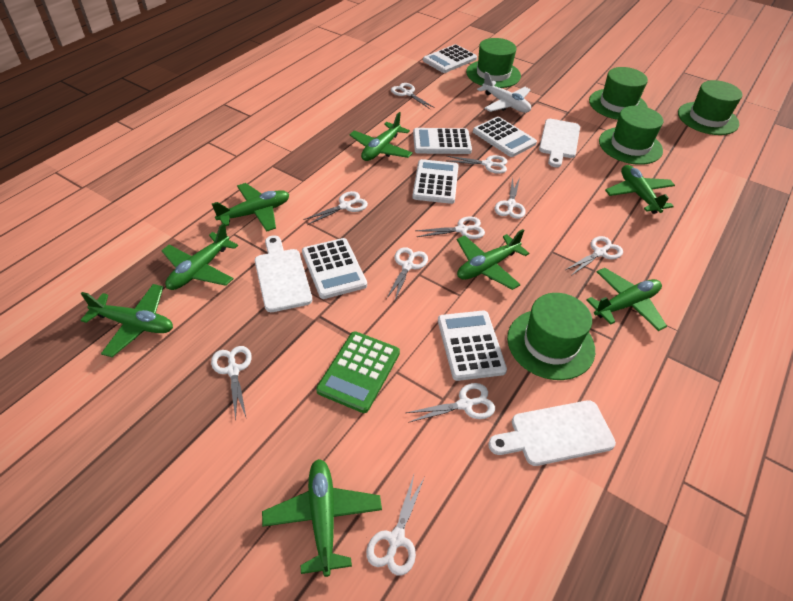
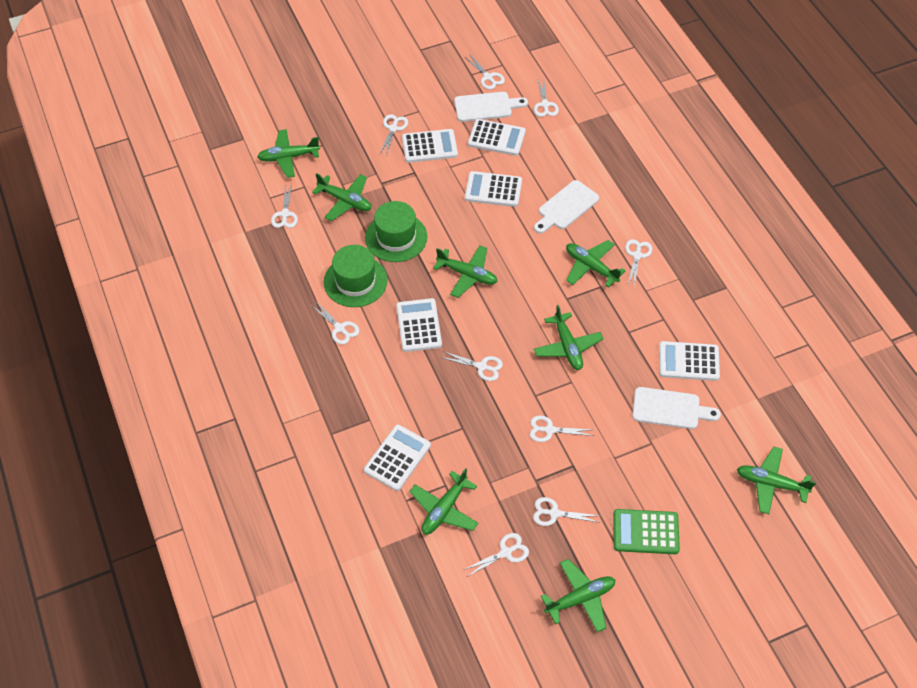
green hat: 5 -> 2
white plane: 1 -> 0

